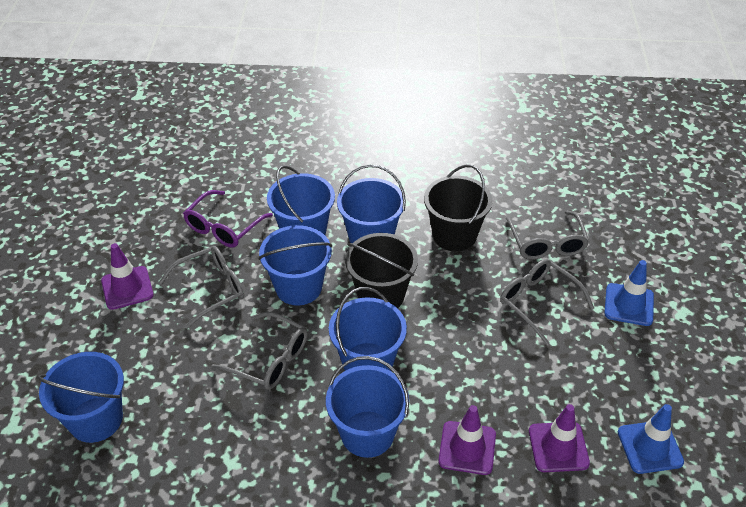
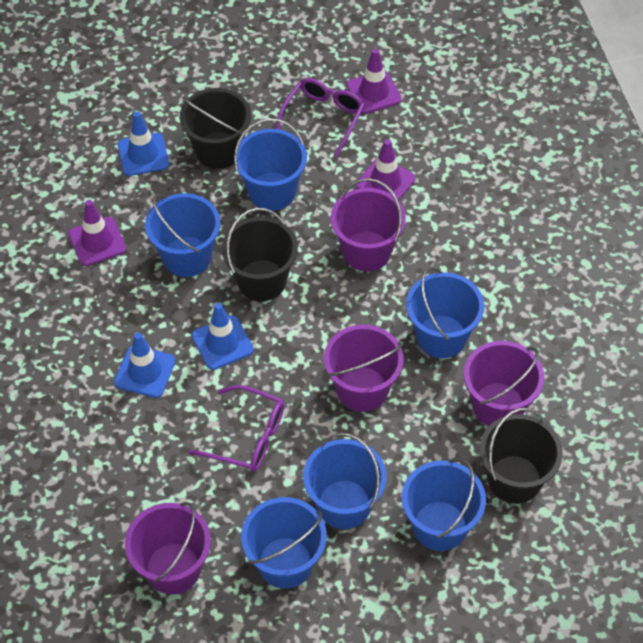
black bucket: 2 -> 3
blue traffic cone: 2 -> 3
grey glasses: 4 -> 0
purple bucket: 0 -> 4
purple glasses: 1 -> 2

